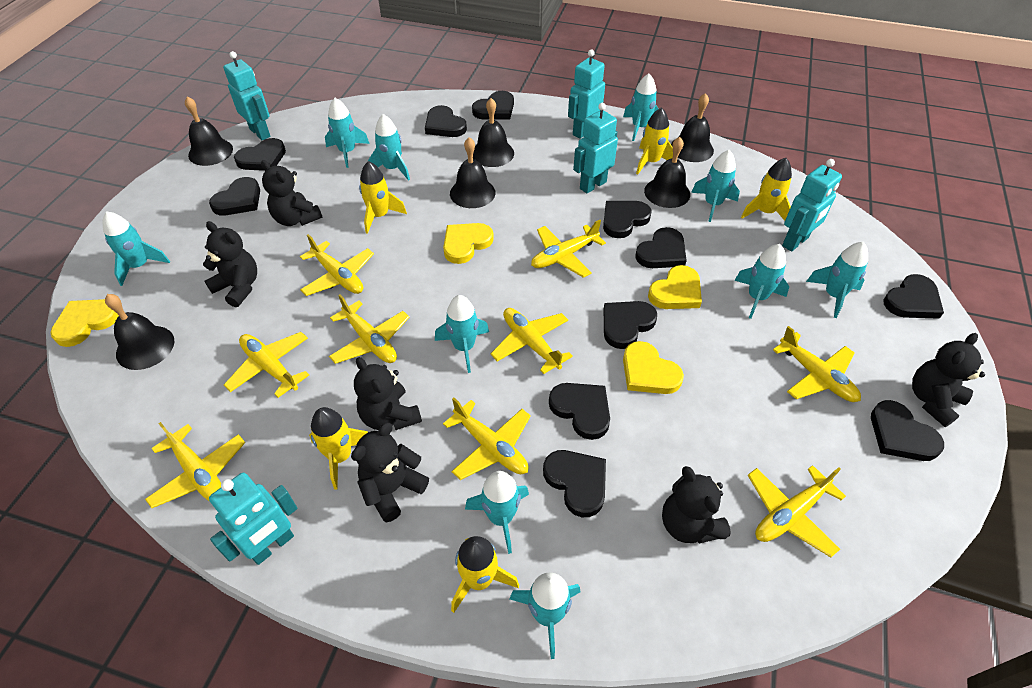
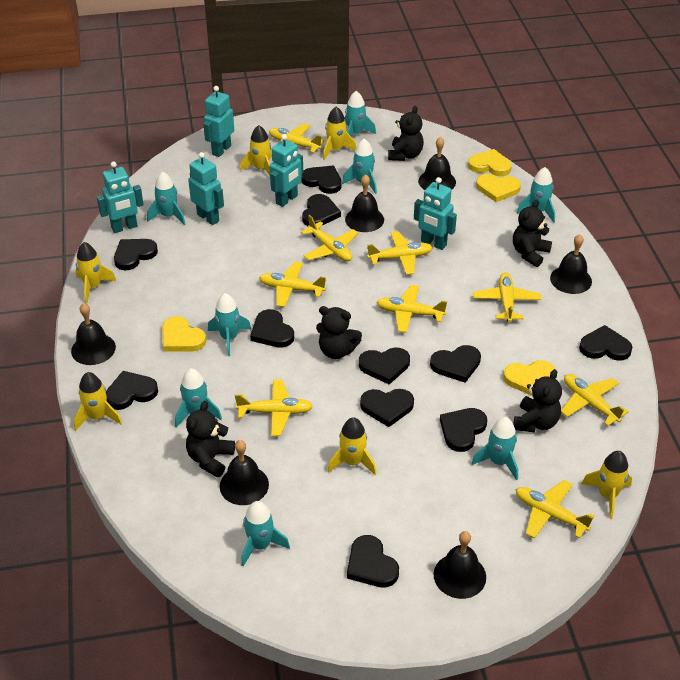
black teddy bear: 6 -> 5
turquoise rocket: 10 -> 8
yellow rocket: 5 -> 6

